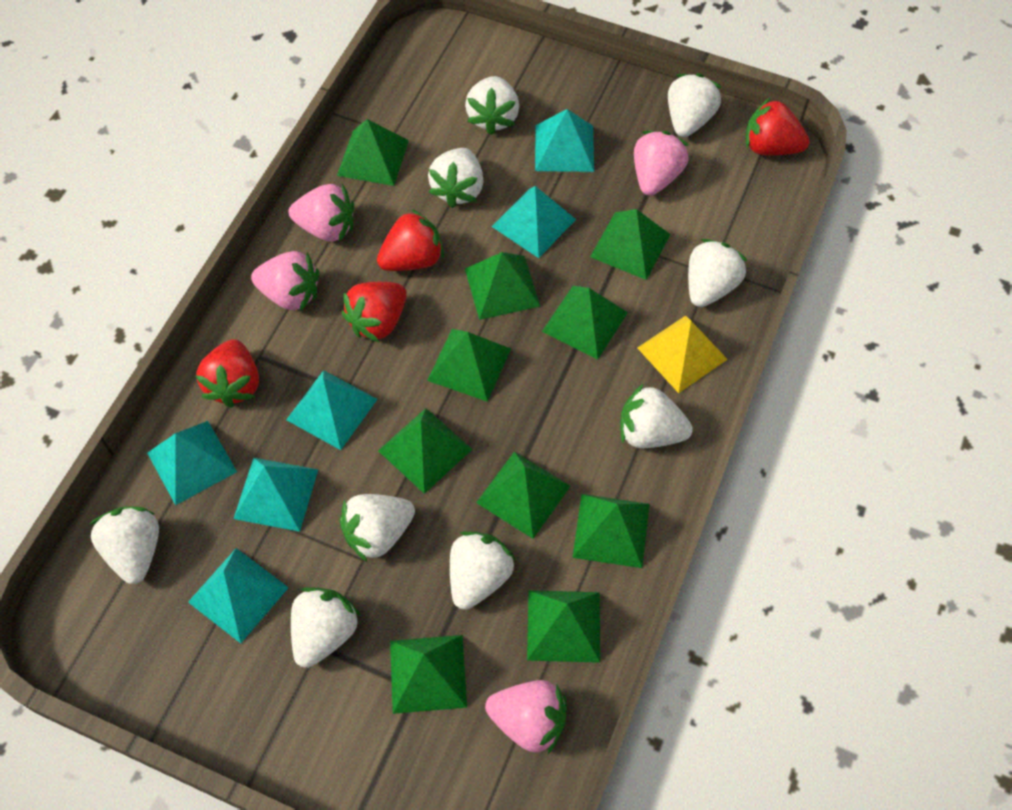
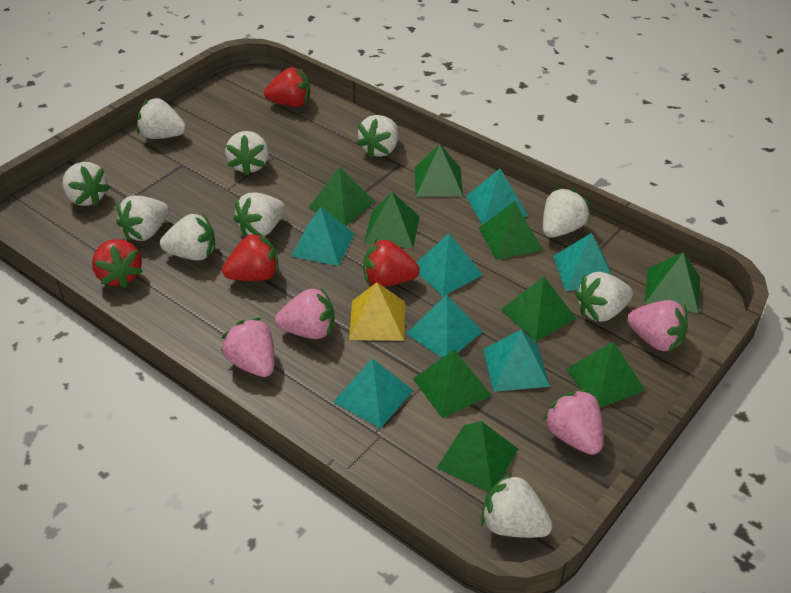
green pyramid: 10 -> 9
turquoise pyramid: 6 -> 7
white strawberry: 9 -> 10

